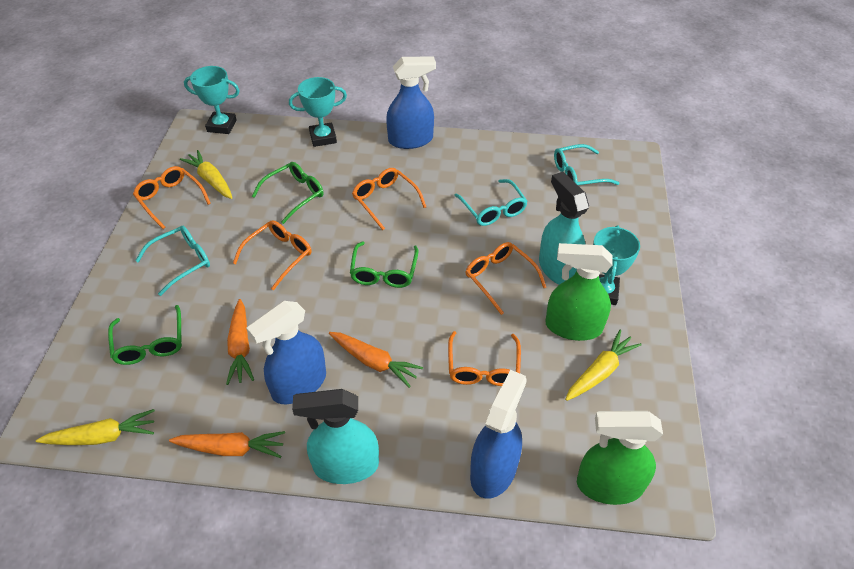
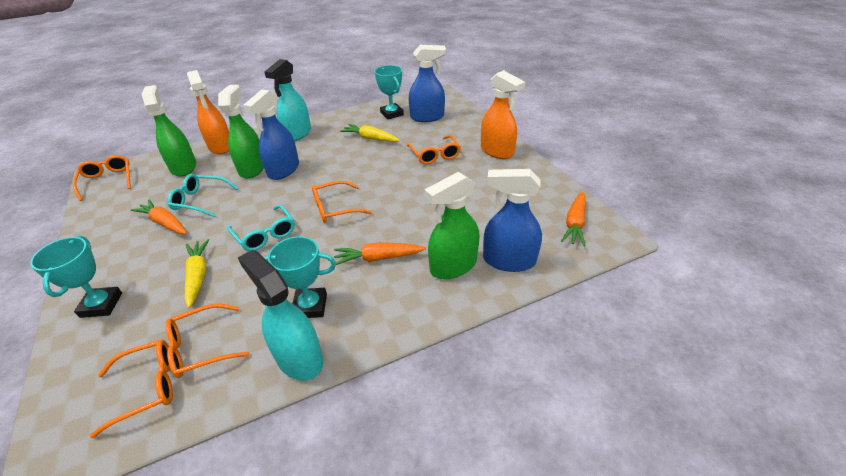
green glasses: 3 -> 0
green spray bottle: 2 -> 3
orange spray bottle: 0 -> 2
turquoise glasses: 3 -> 2
yellow carrot: 3 -> 2

